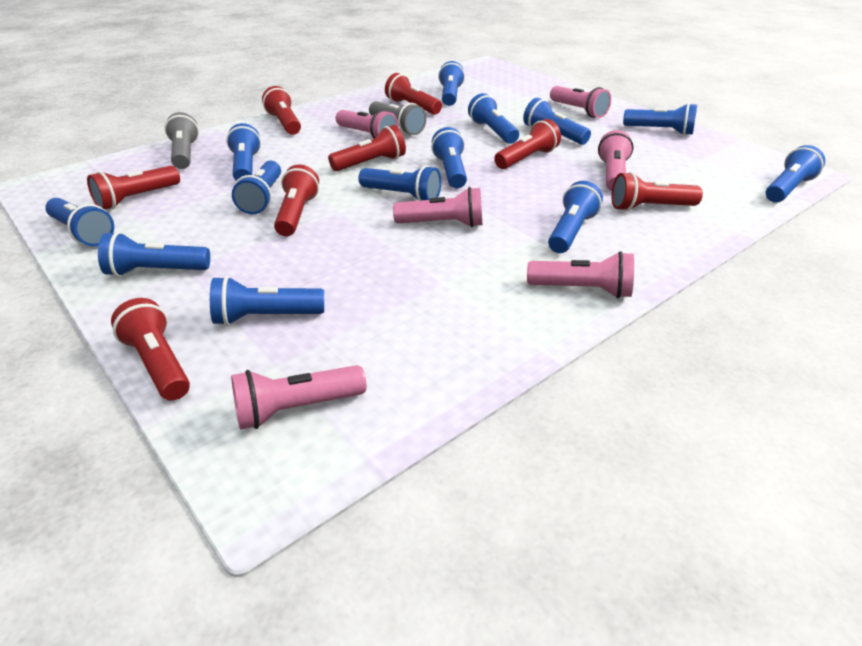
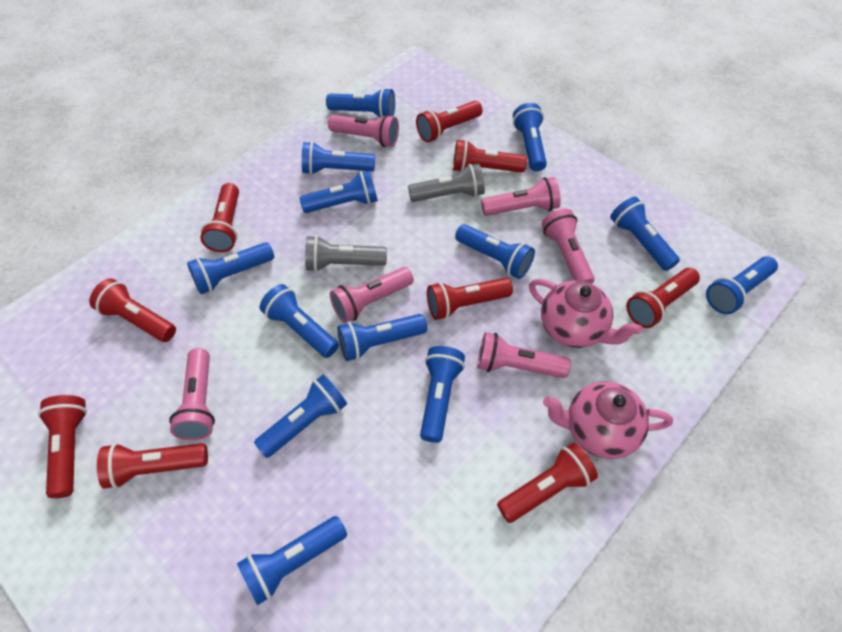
pink teapot: 0 -> 2
red flashlight: 8 -> 9

